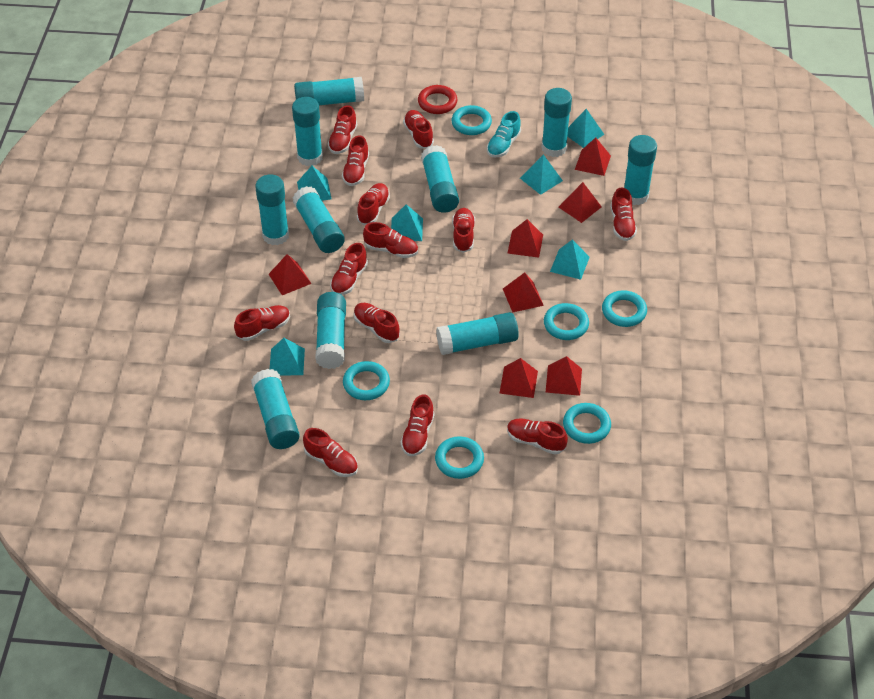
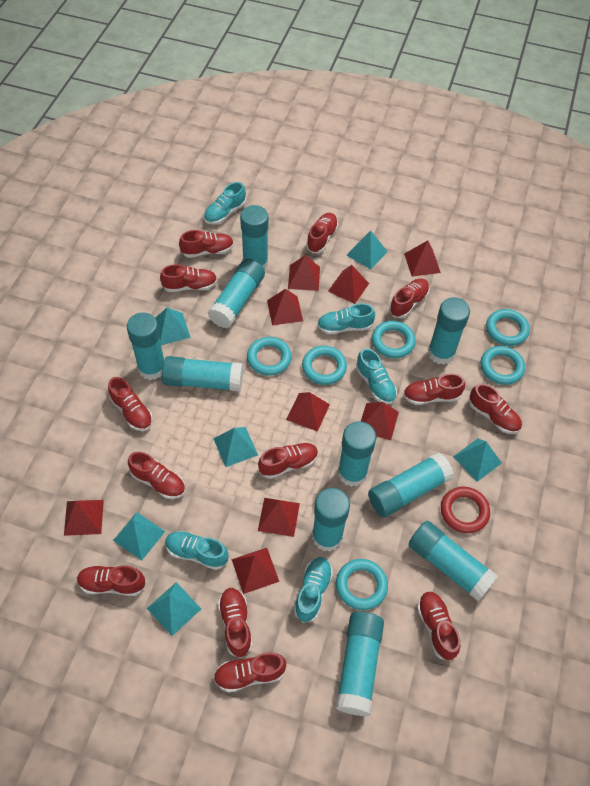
red pyramid: 7 -> 9
turquoise shoe: 1 -> 5

